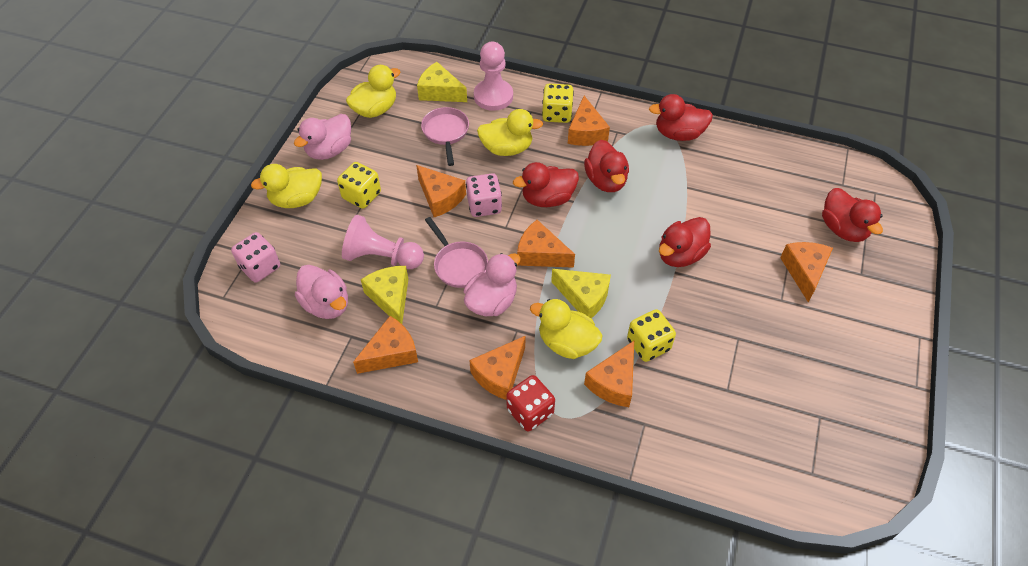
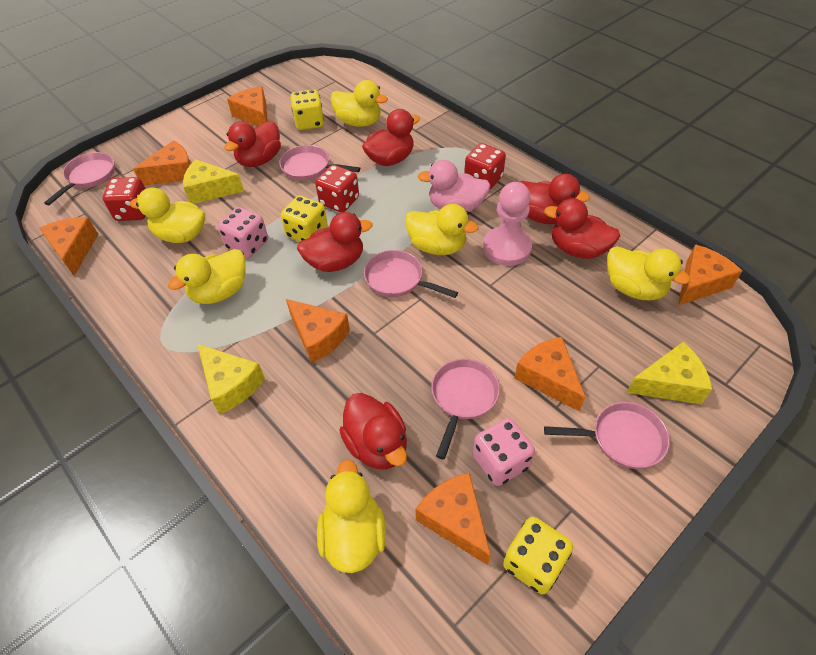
pink duck: 3 -> 1
pink pan: 2 -> 5
pink pawn: 2 -> 1
red dice: 1 -> 3
red duck: 5 -> 6
yellow duck: 4 -> 6

